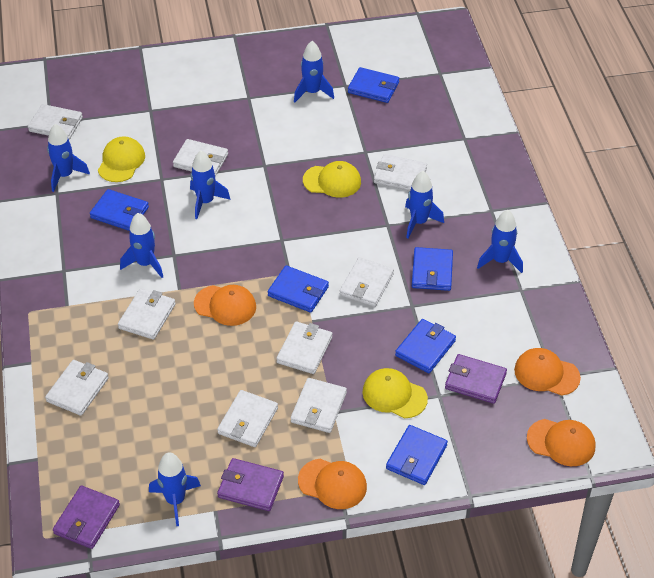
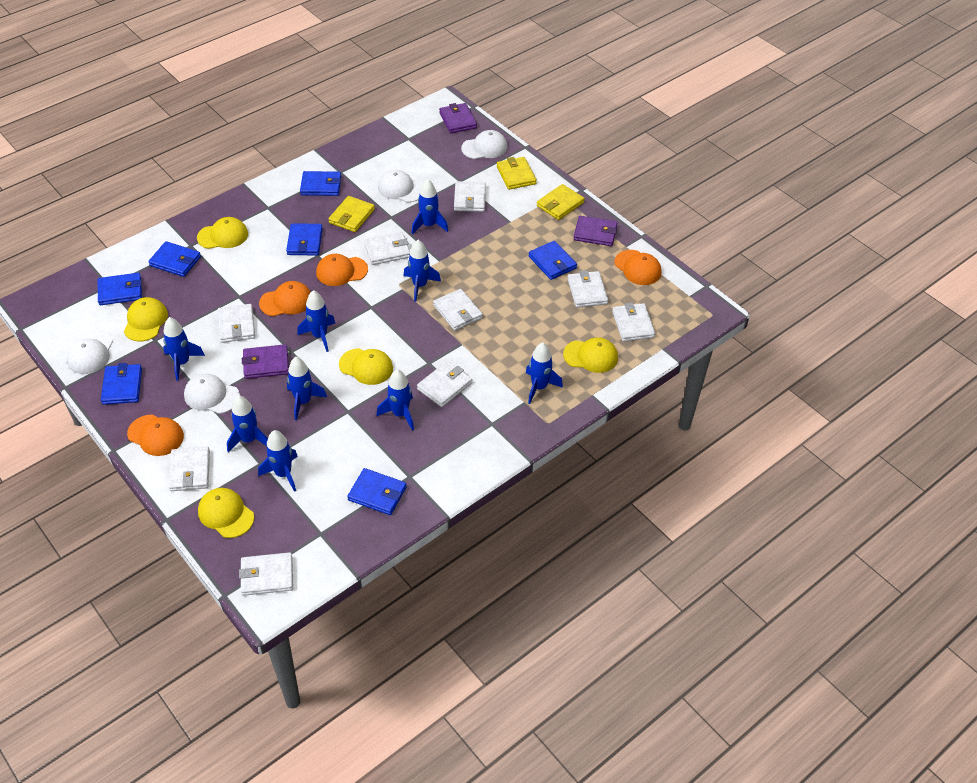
blue rocket: 7 -> 9
blue wallet: 6 -> 7
white cap: 0 -> 4
yellow cap: 3 -> 5
yellow wallet: 0 -> 3

